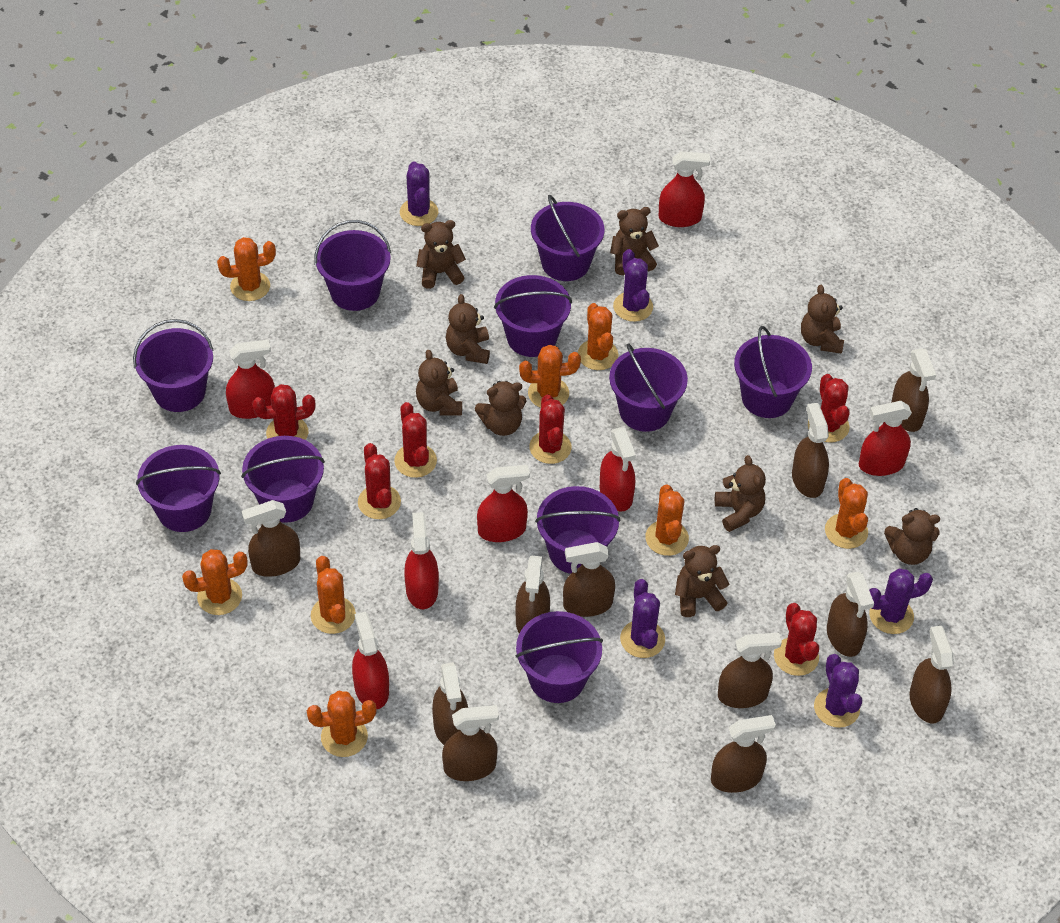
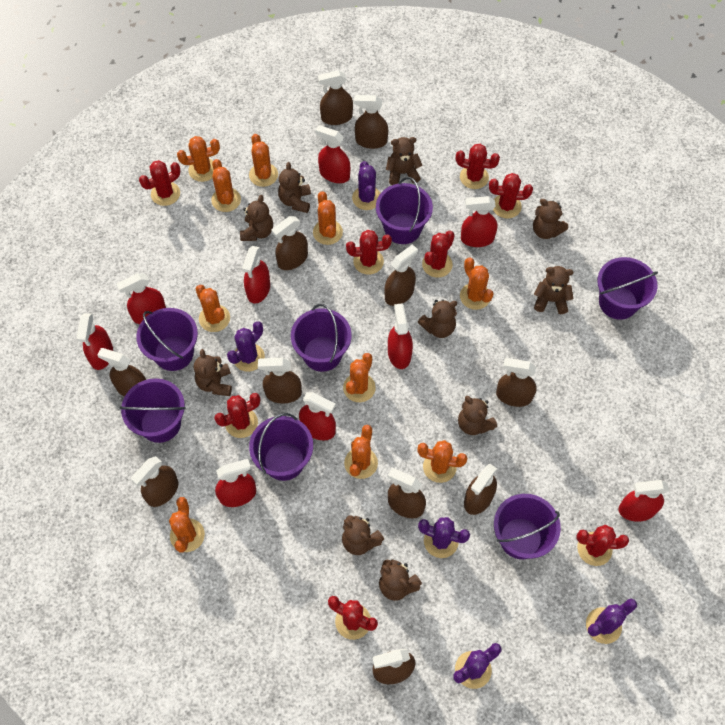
brown teddy bear: 9 -> 10
orange cactus: 8 -> 10
purple bucket: 10 -> 7
red cactus: 6 -> 8
red spray bottle: 7 -> 9

